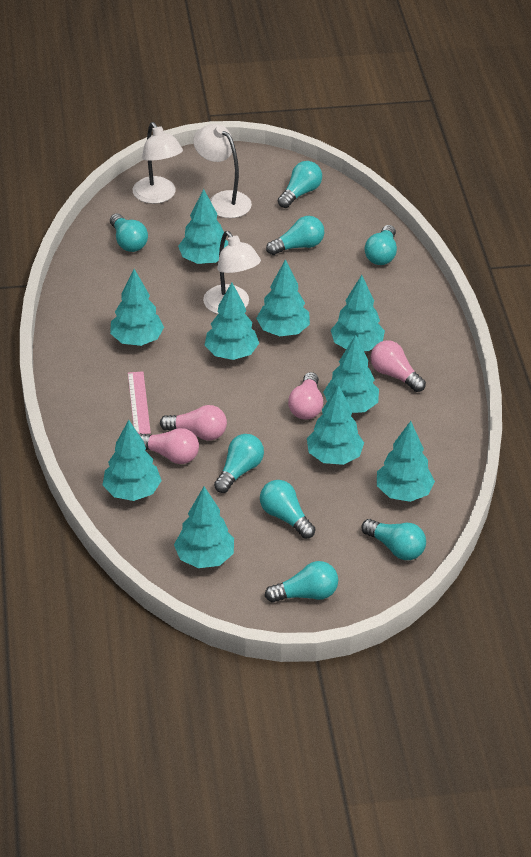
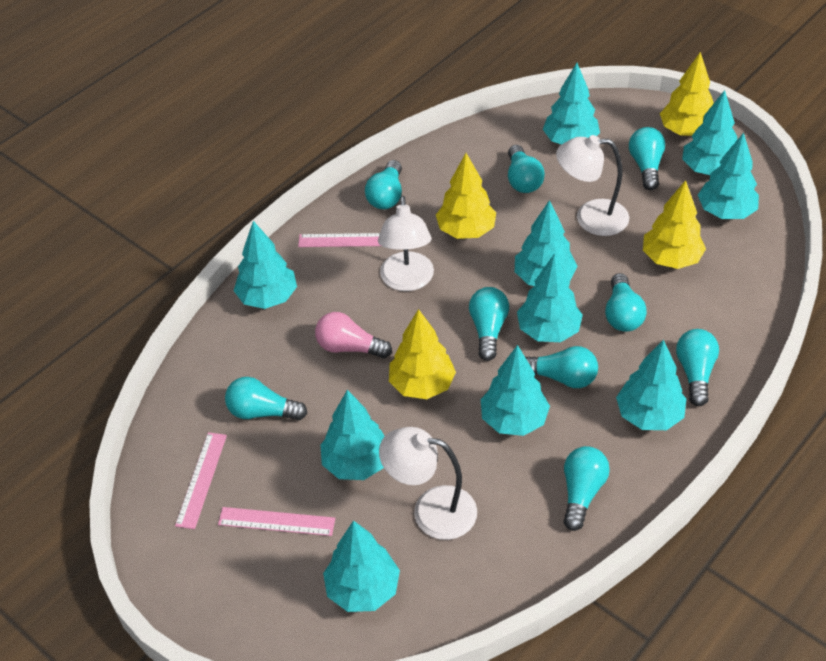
pink light bulb: 4 -> 1
pink ruler: 1 -> 3
turquoise light bulb: 8 -> 9
yellow tree: 0 -> 4

